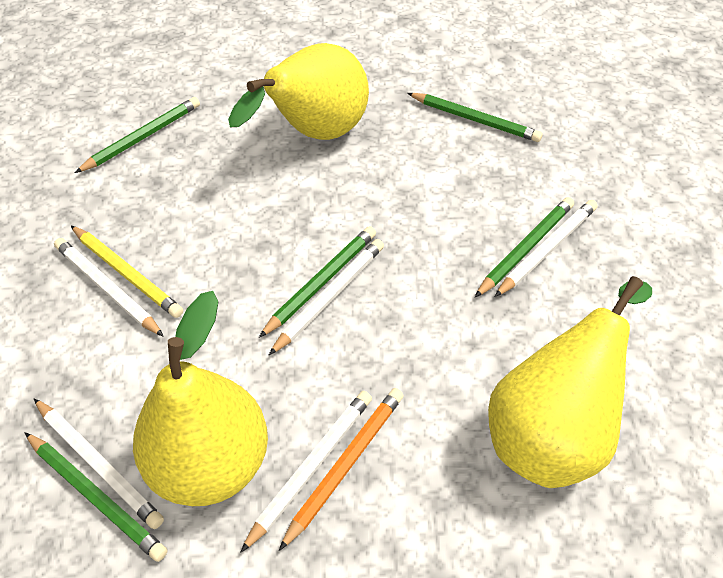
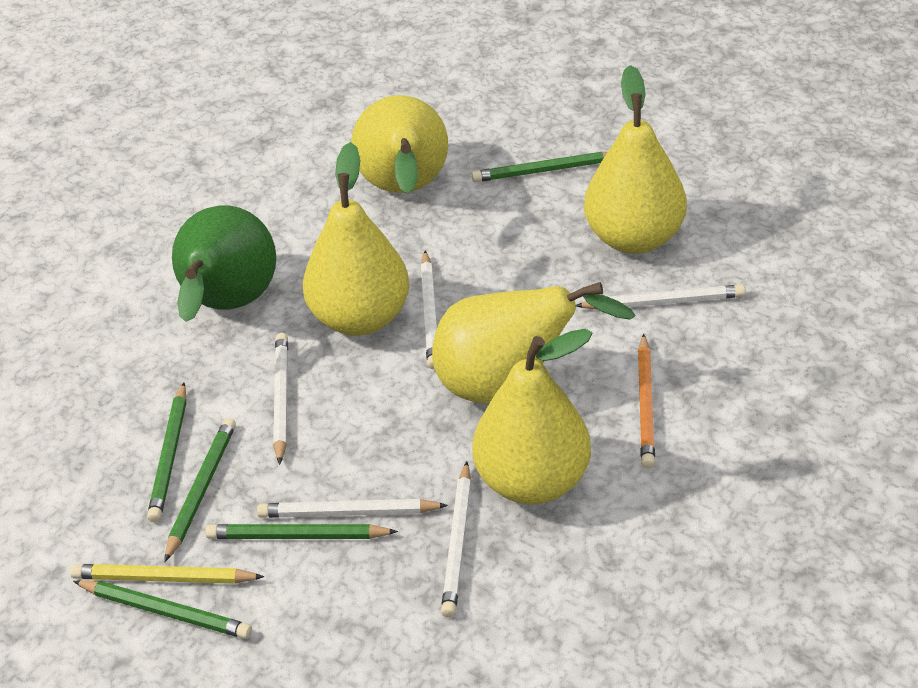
green pear: 0 -> 1
yellow pear: 3 -> 5

